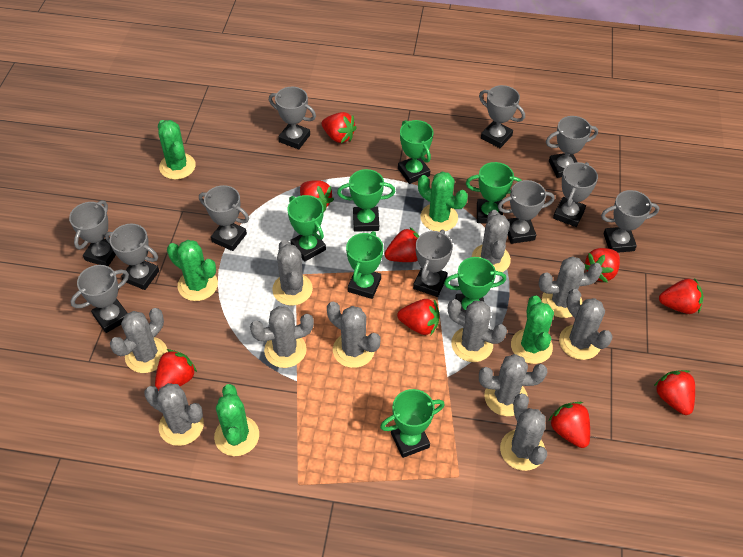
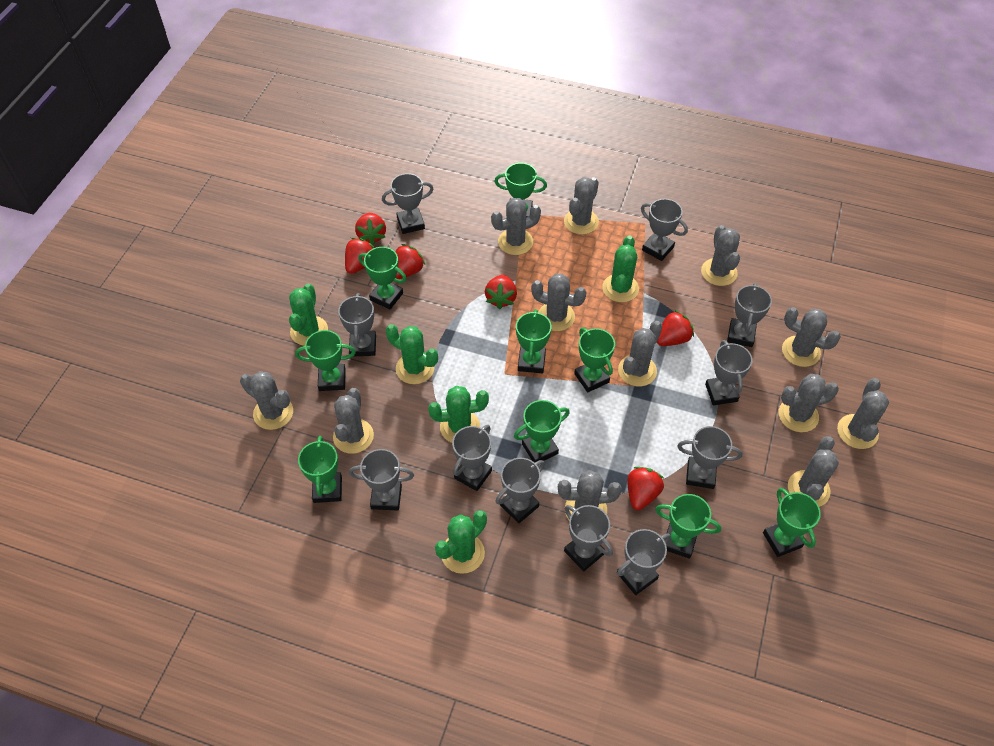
green trophy: 7 -> 9
grey cactus: 11 -> 12
red strawberry: 9 -> 6

